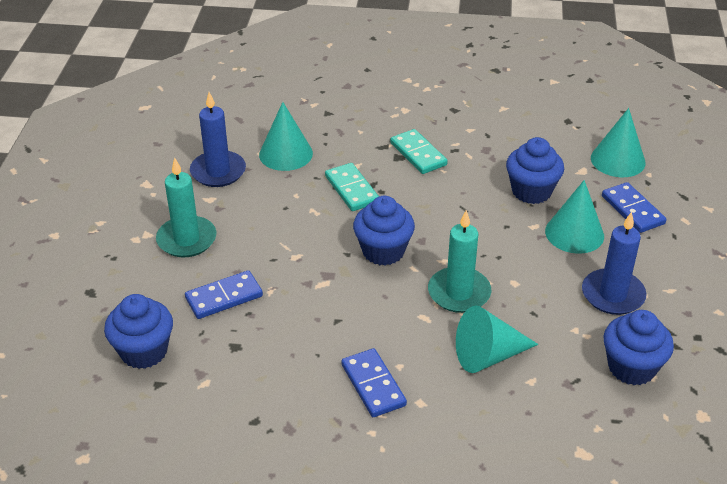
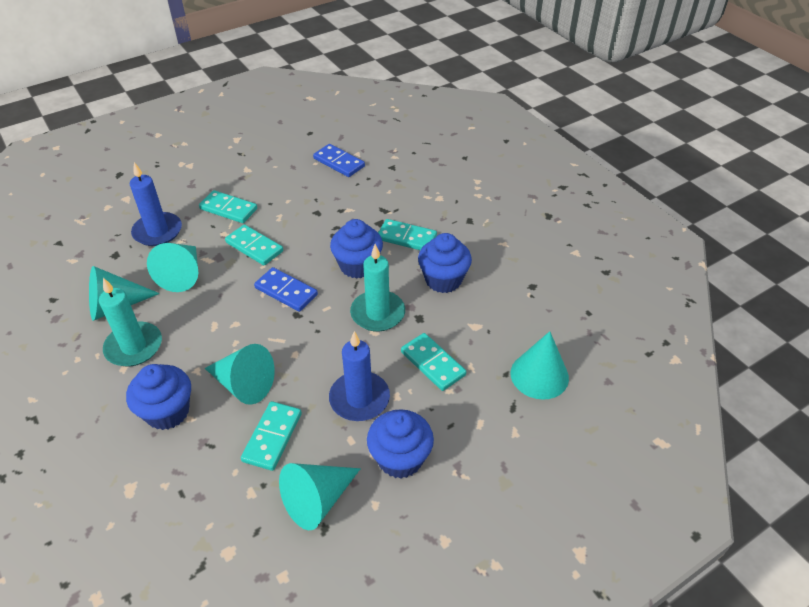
blue domino: 3 -> 2
turquoise cone: 4 -> 5
turquoise domino: 2 -> 5

